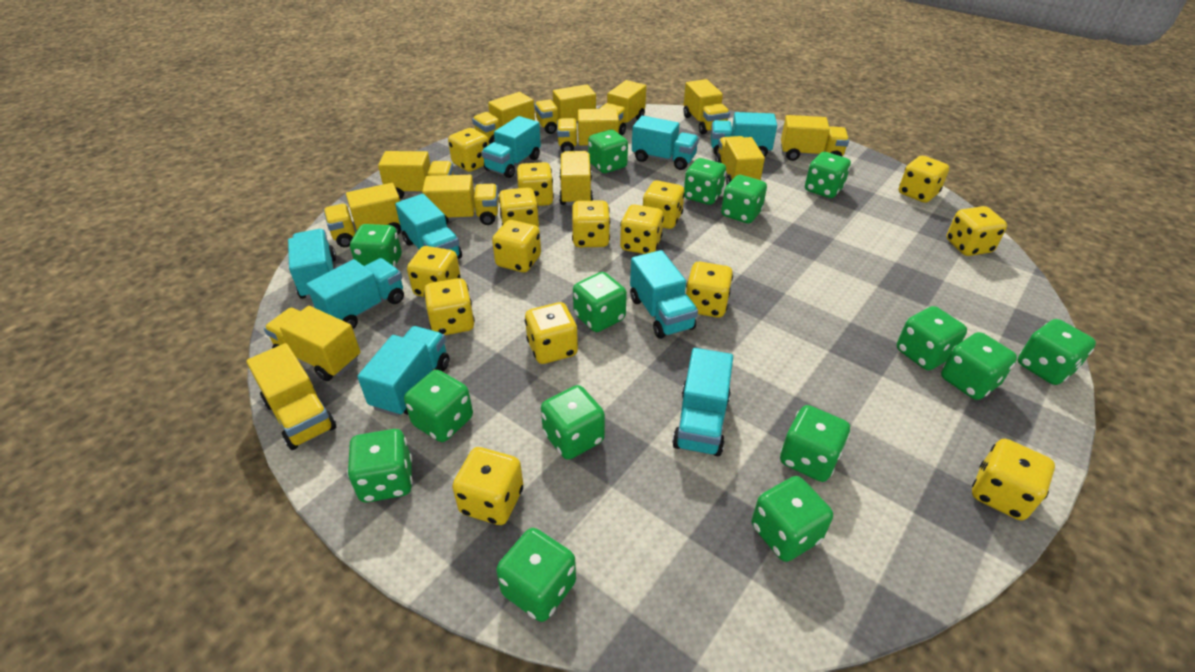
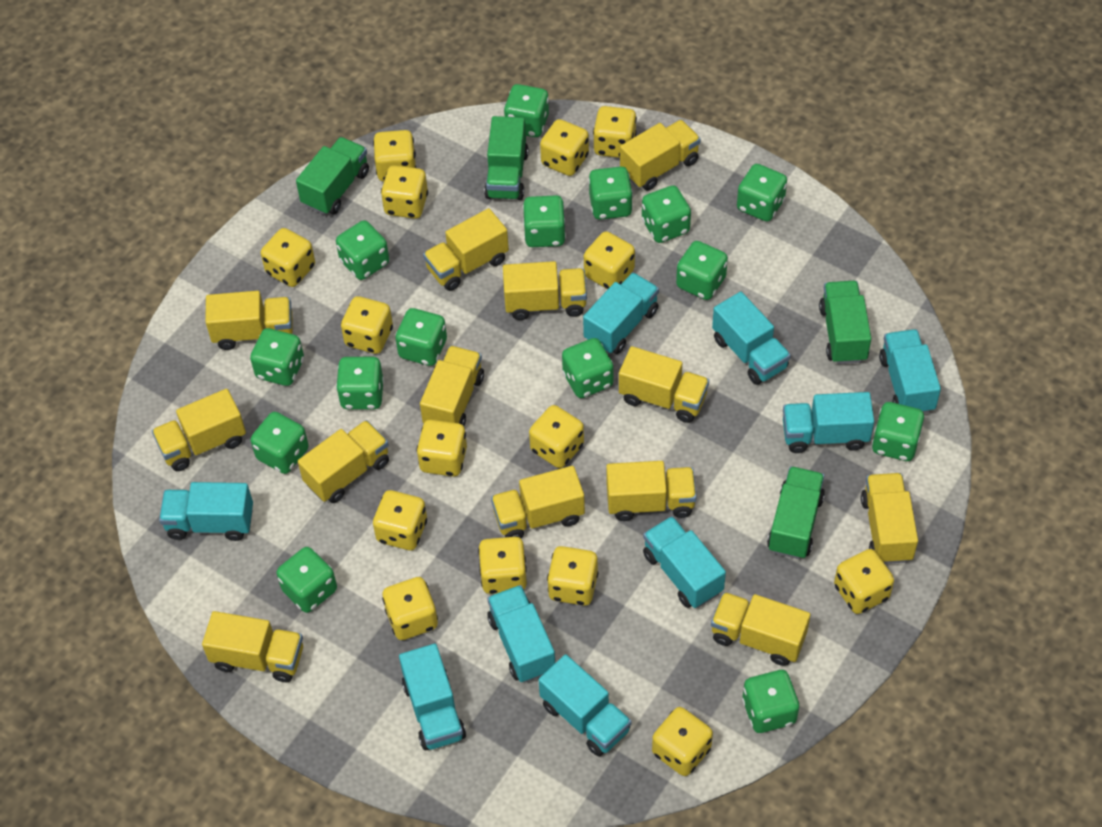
green truck: 0 -> 4

